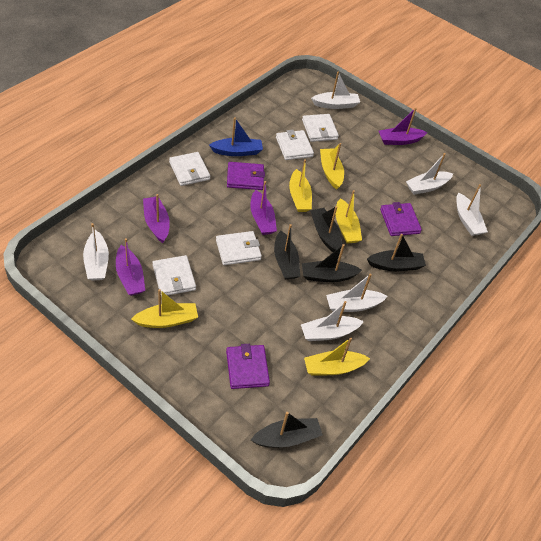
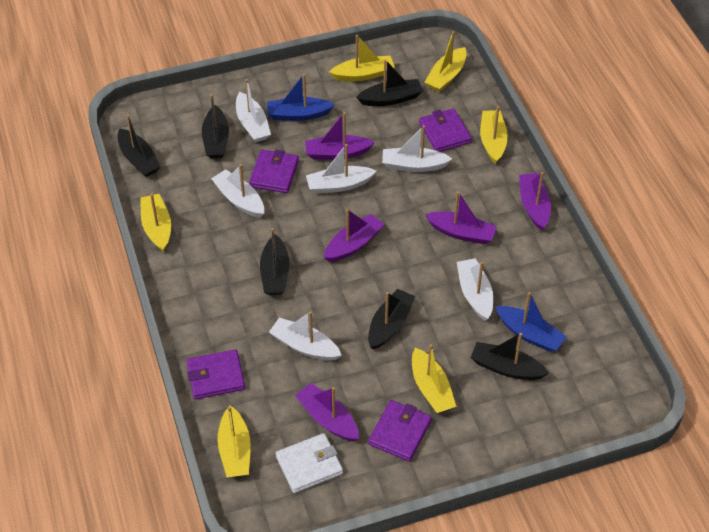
black boat: 5 -> 6
blue boat: 1 -> 2
purple boat: 4 -> 5
purple wallet: 3 -> 4
white wallet: 5 -> 1
yellow boat: 5 -> 6

